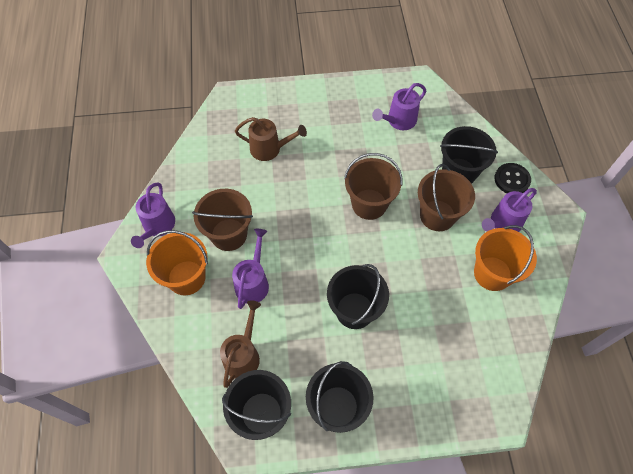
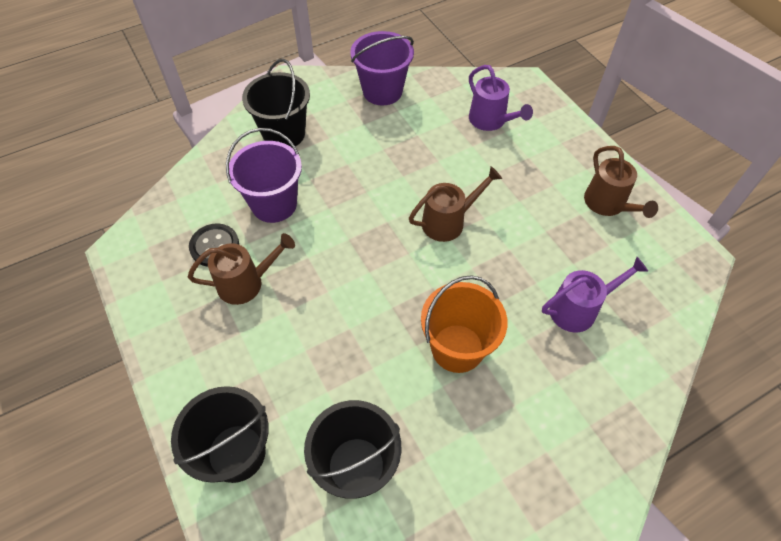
black bucket: 4 -> 3
brown bucket: 3 -> 0
brown watering can: 2 -> 3
orange bucket: 2 -> 1
purple bucket: 0 -> 2
purple watering can: 4 -> 2

